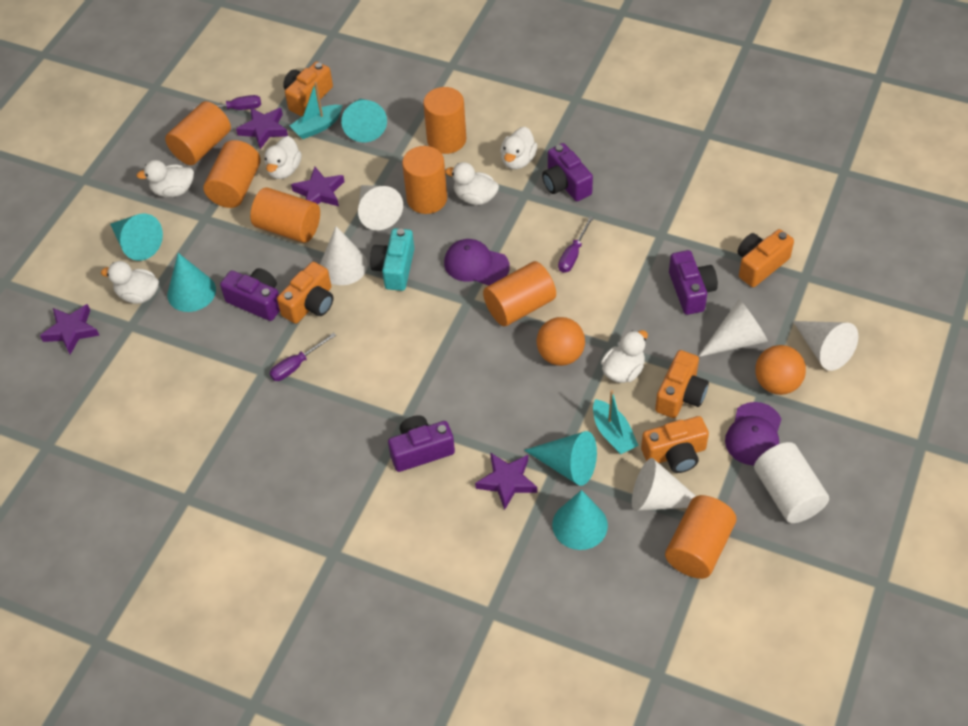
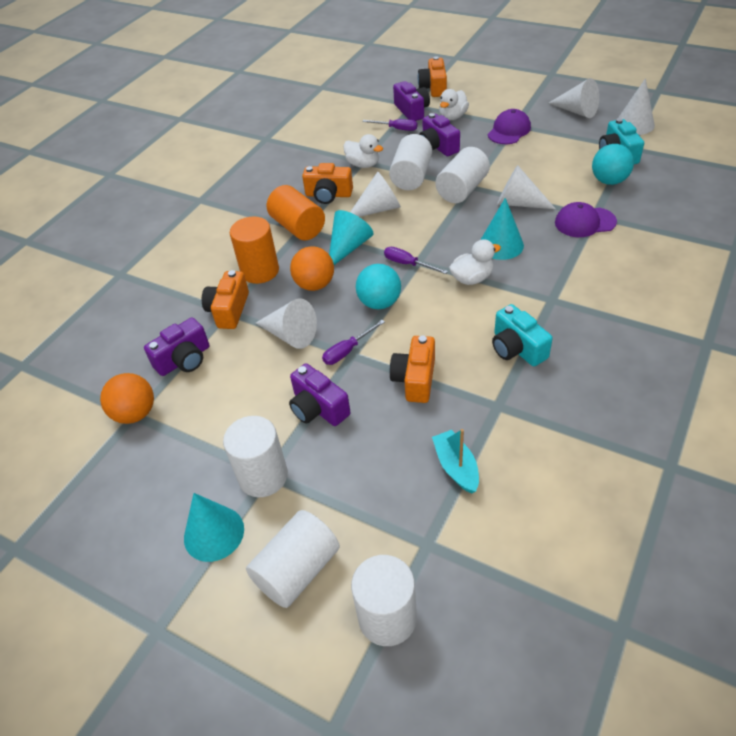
orange camera: 5 -> 4
orange cylinder: 7 -> 2
purple star: 4 -> 0
turquoise ball: 0 -> 2
turquoise boat: 2 -> 1
turquoise camera: 1 -> 2
turquoise cone: 5 -> 3
white cylinder: 1 -> 5
white duck: 6 -> 3

